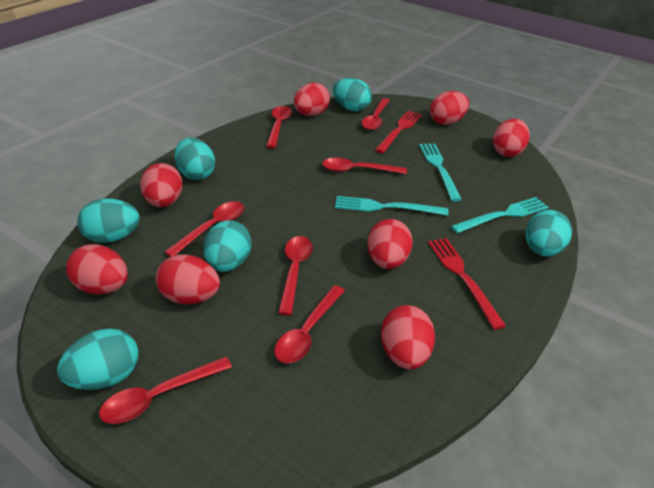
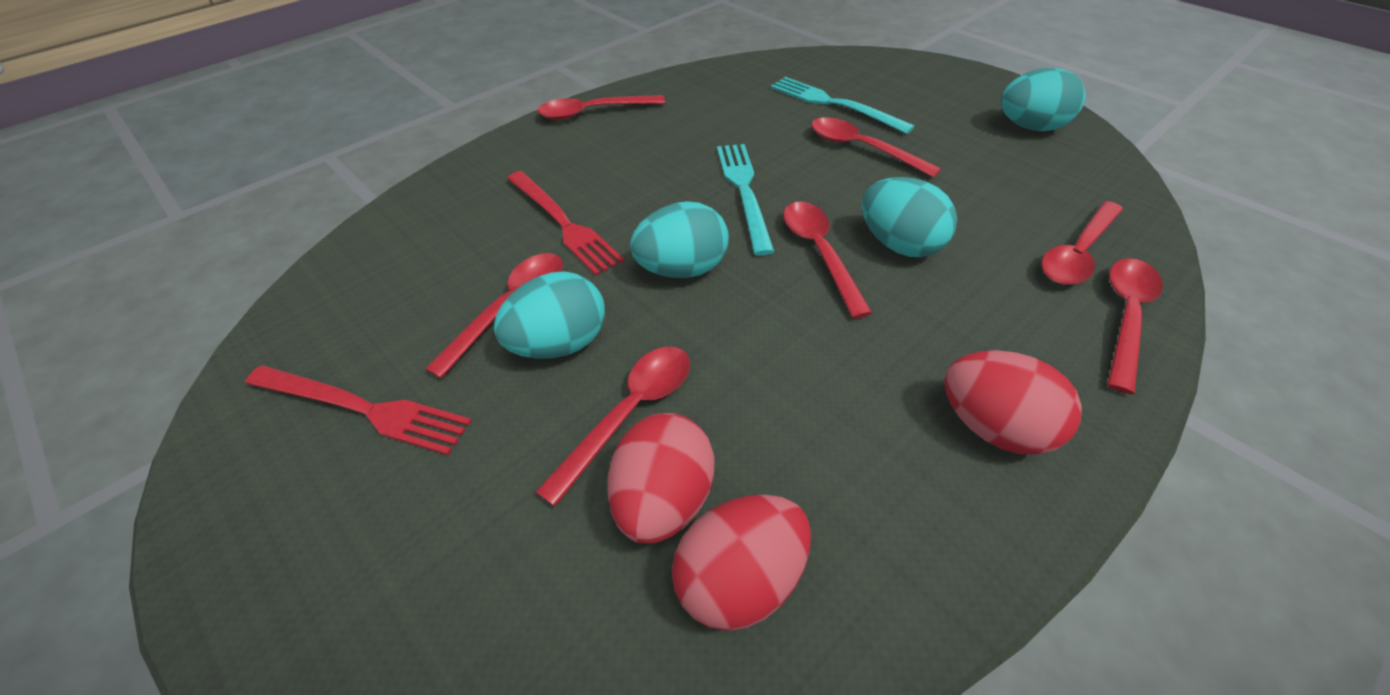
red egg: 8 -> 3
turquoise egg: 6 -> 4
turquoise fork: 3 -> 2

